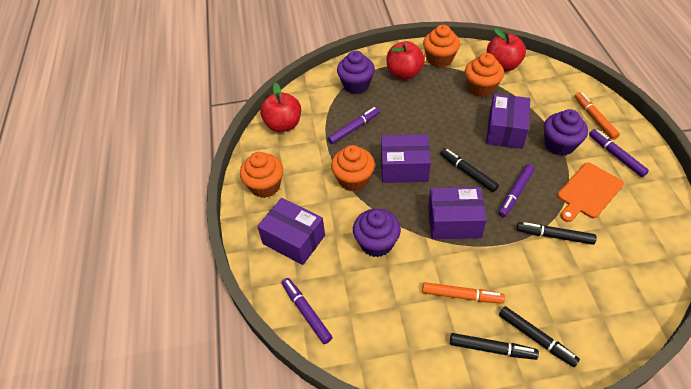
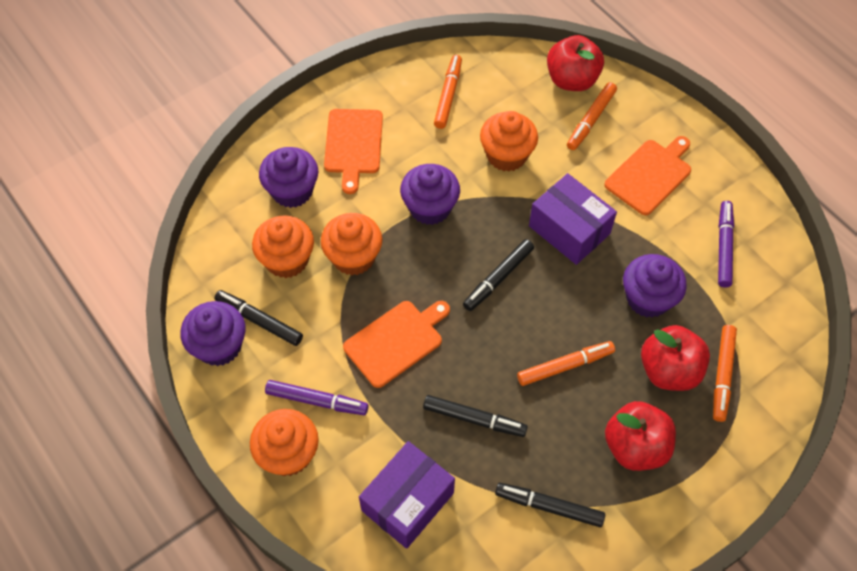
orange cutting board: 1 -> 3
orange marker: 2 -> 4
purple box: 4 -> 2
purple cupcake: 3 -> 4
purple marker: 4 -> 2

